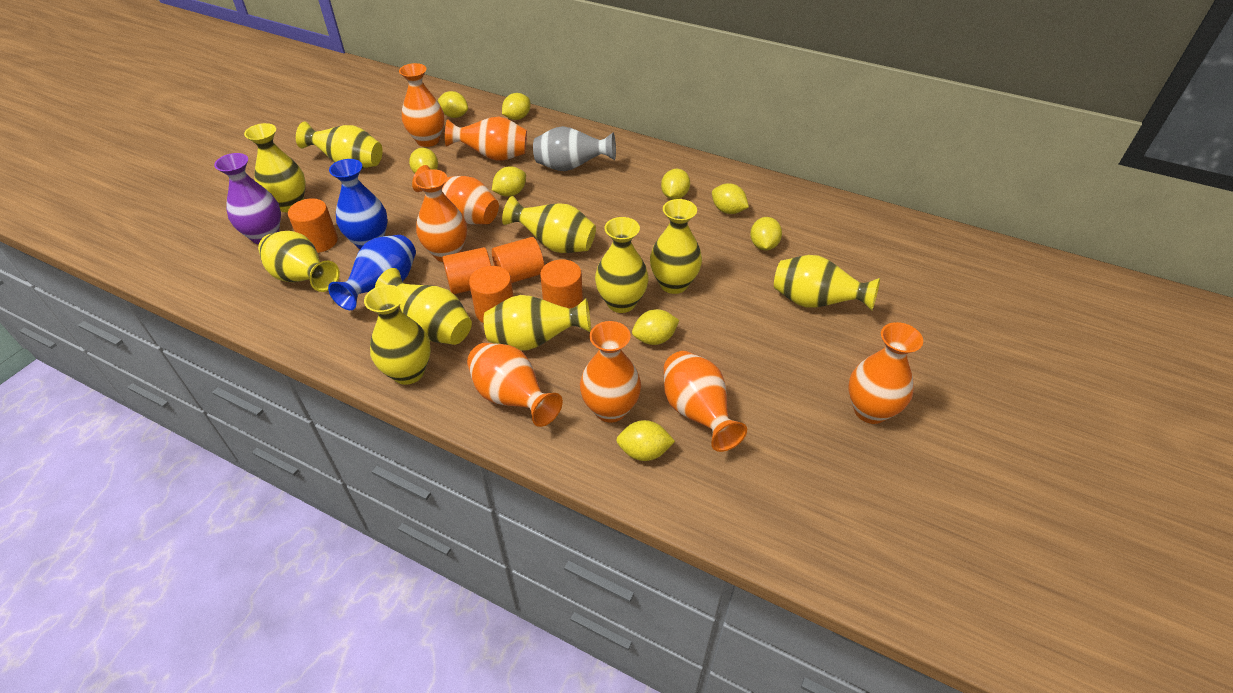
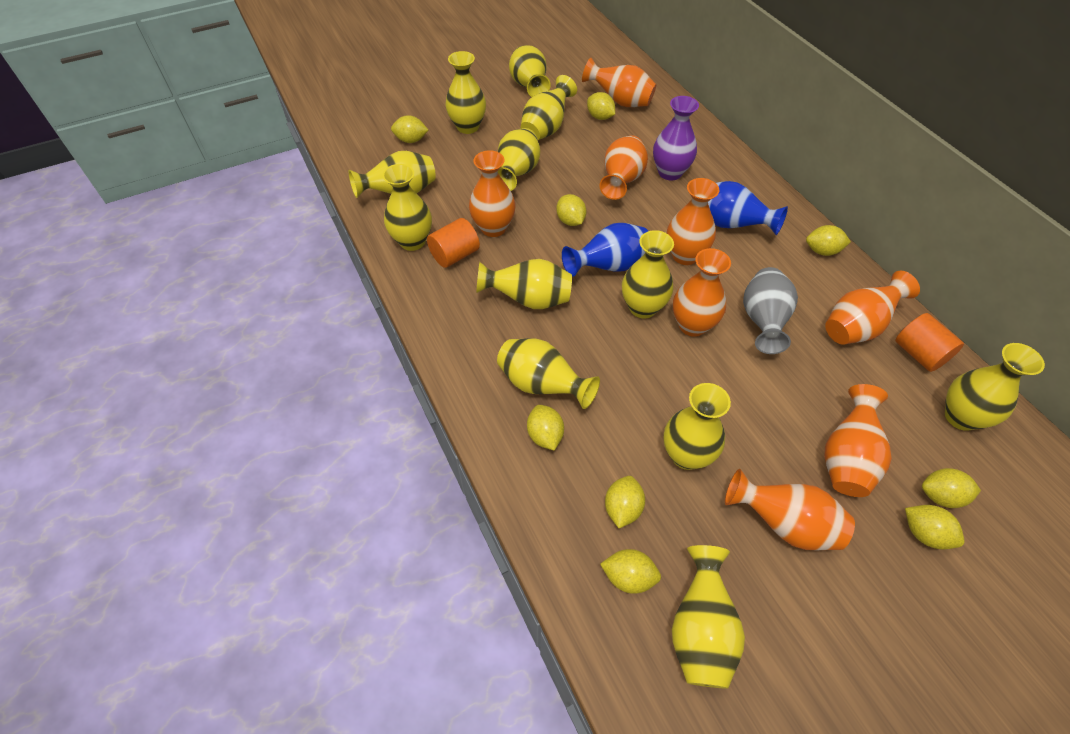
orange cylinder: 5 -> 2
yellow vase: 10 -> 12

